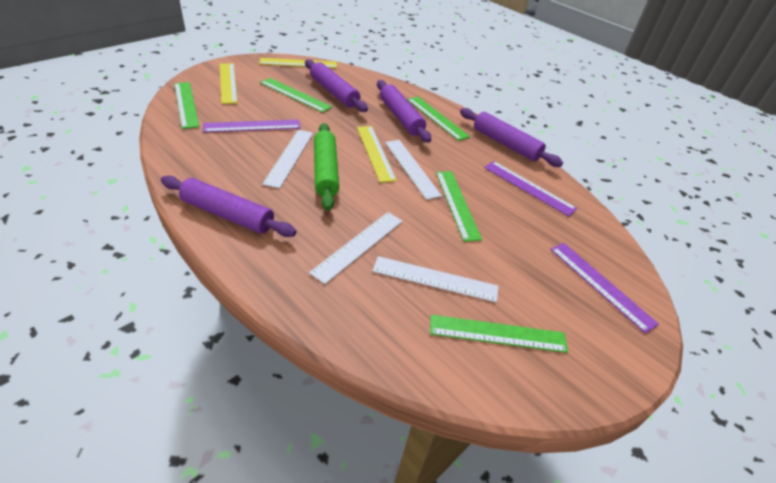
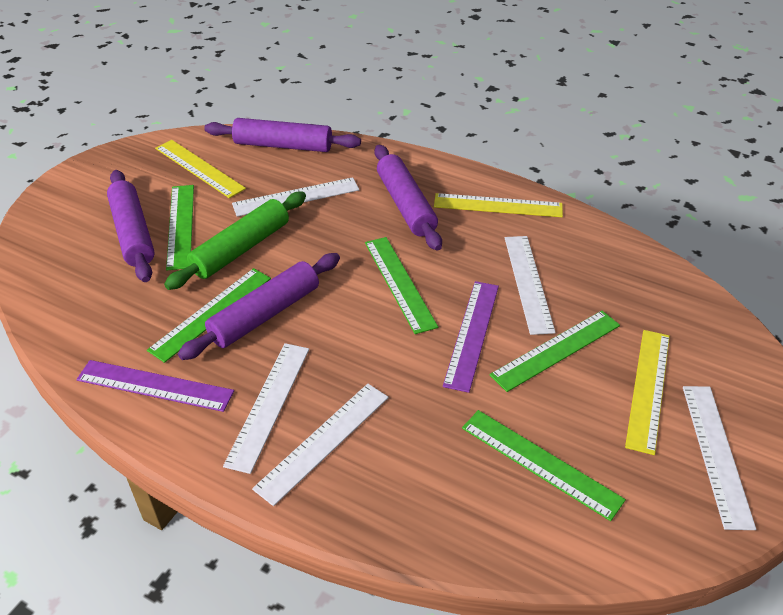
purple ruler: 3 -> 2
white ruler: 4 -> 5

